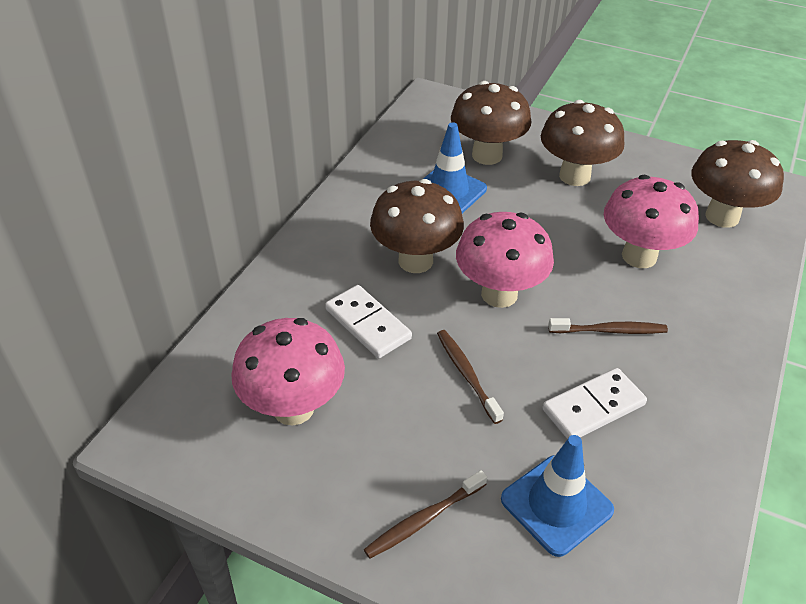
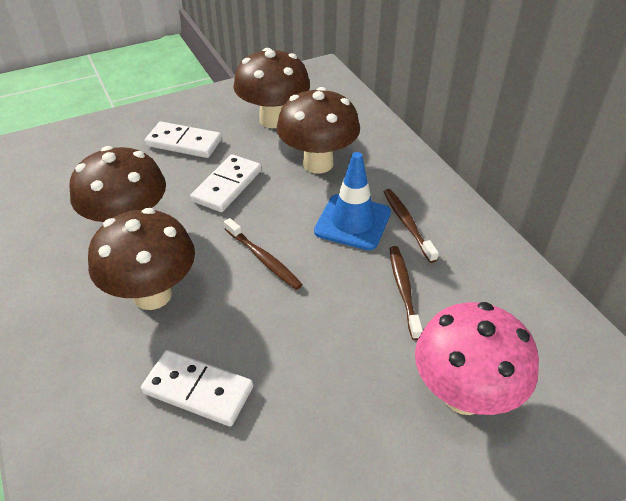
blue traffic cone: 2 -> 1
pink mushroom: 3 -> 1
white domino: 2 -> 3

